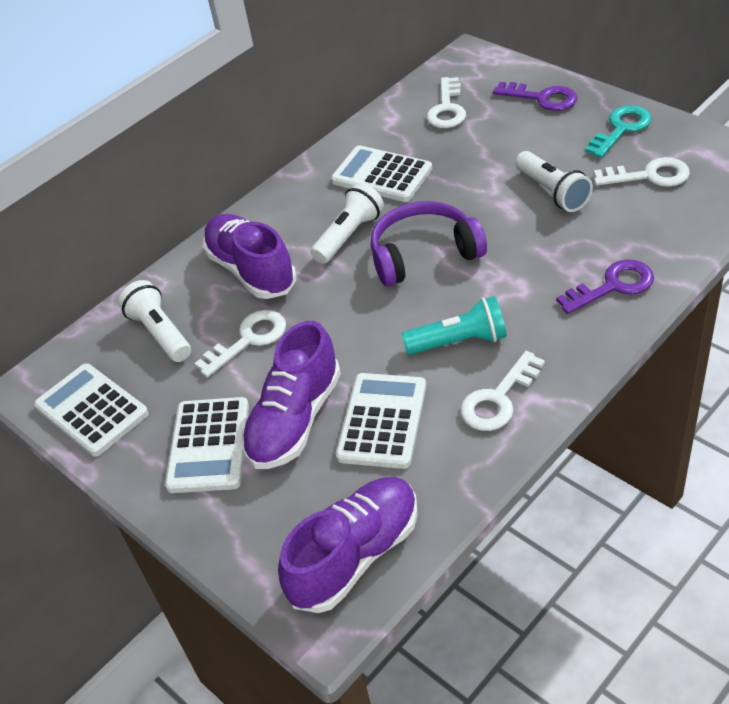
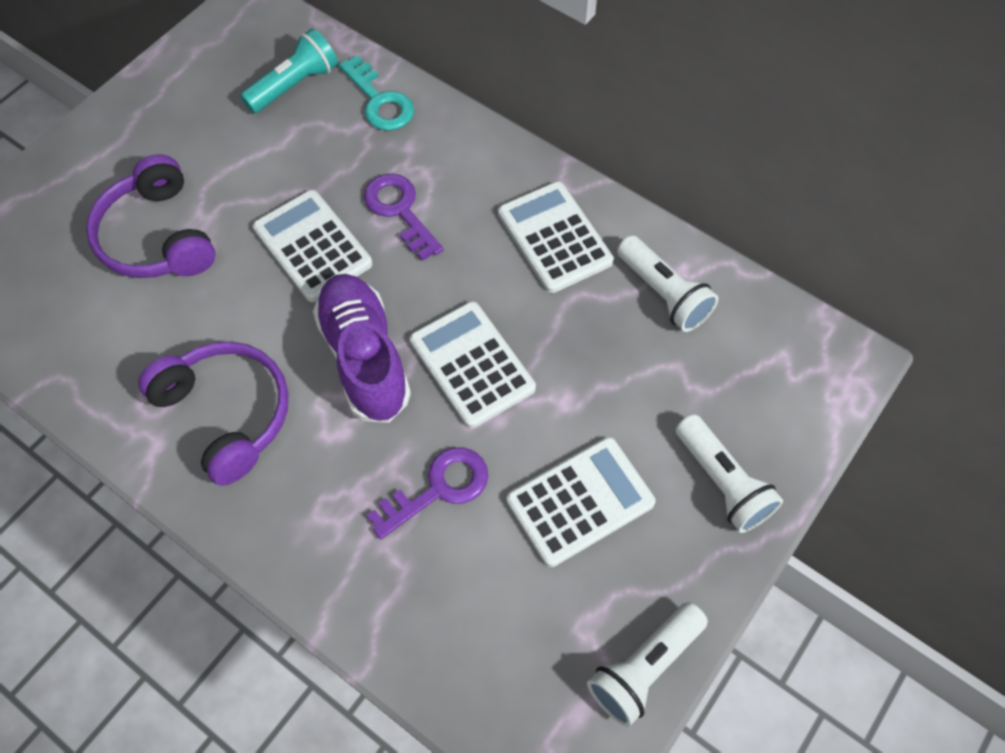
purple headphones: 1 -> 2
purple shoe: 3 -> 1
white key: 4 -> 0

